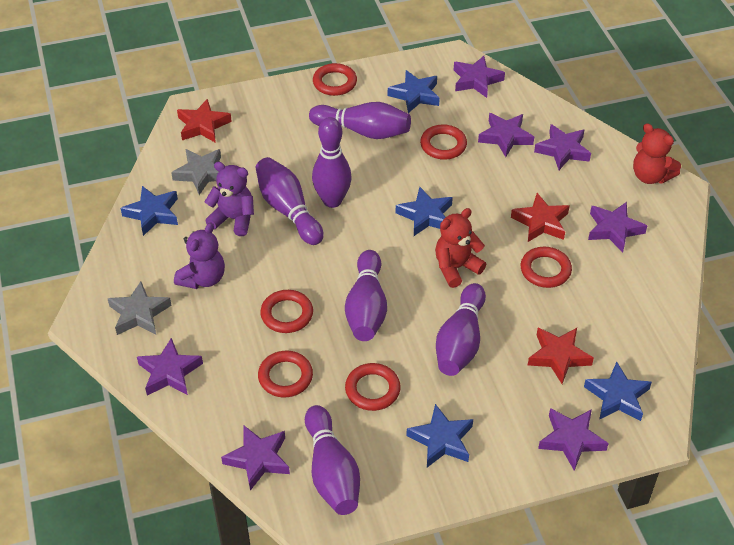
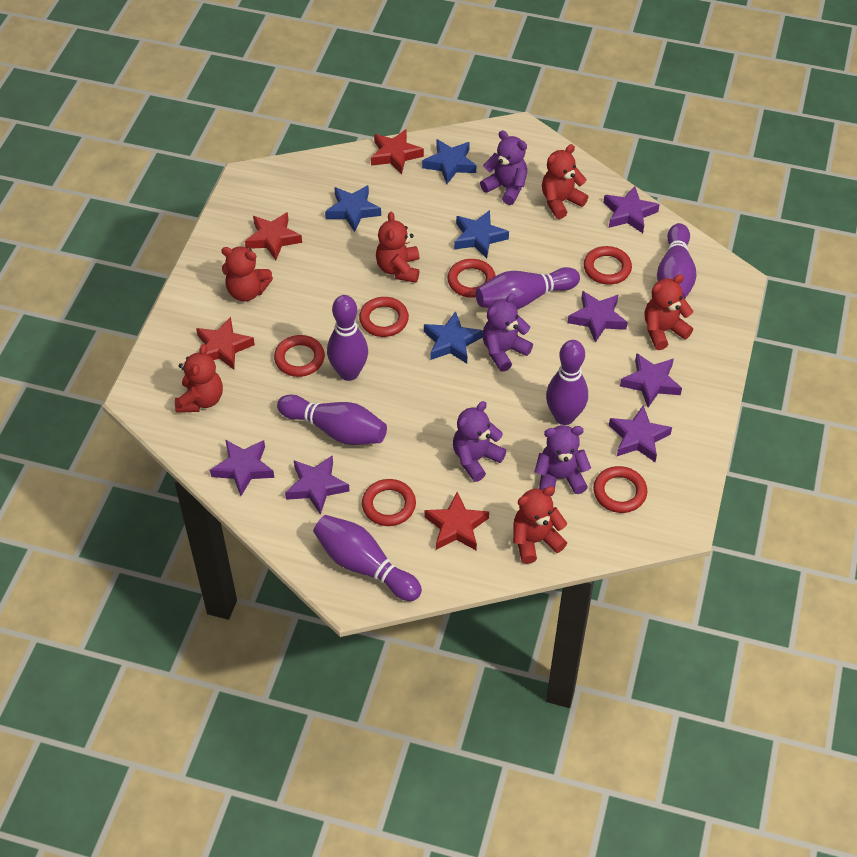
blue star: 5 -> 4
grey star: 2 -> 0
purple star: 7 -> 6
purple teddy bear: 2 -> 4
red star: 3 -> 4
red teddy bear: 2 -> 6

